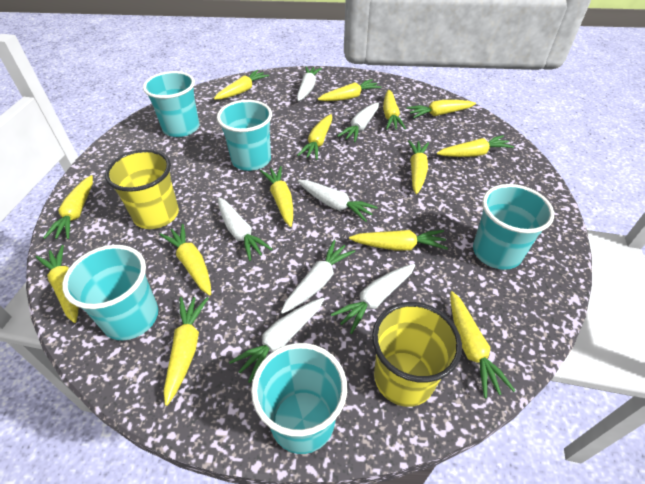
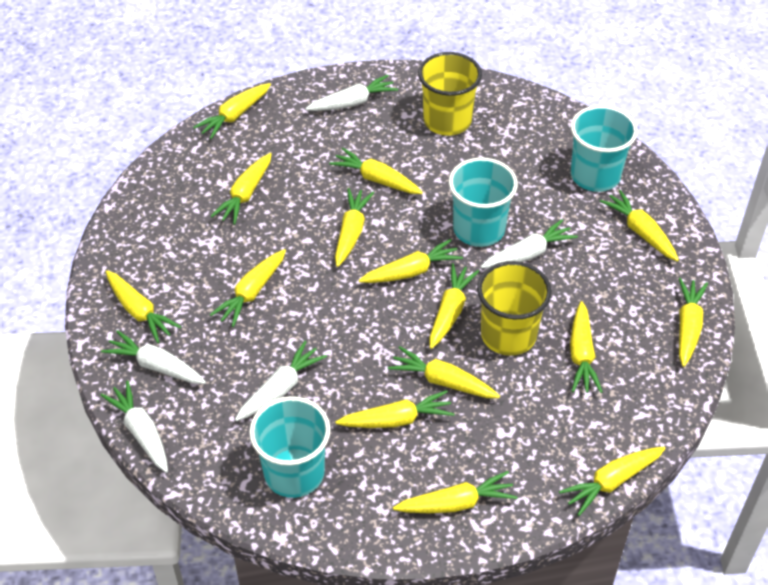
turquoise cup: 5 -> 3
white carrot: 7 -> 5
yellow carrot: 14 -> 15

